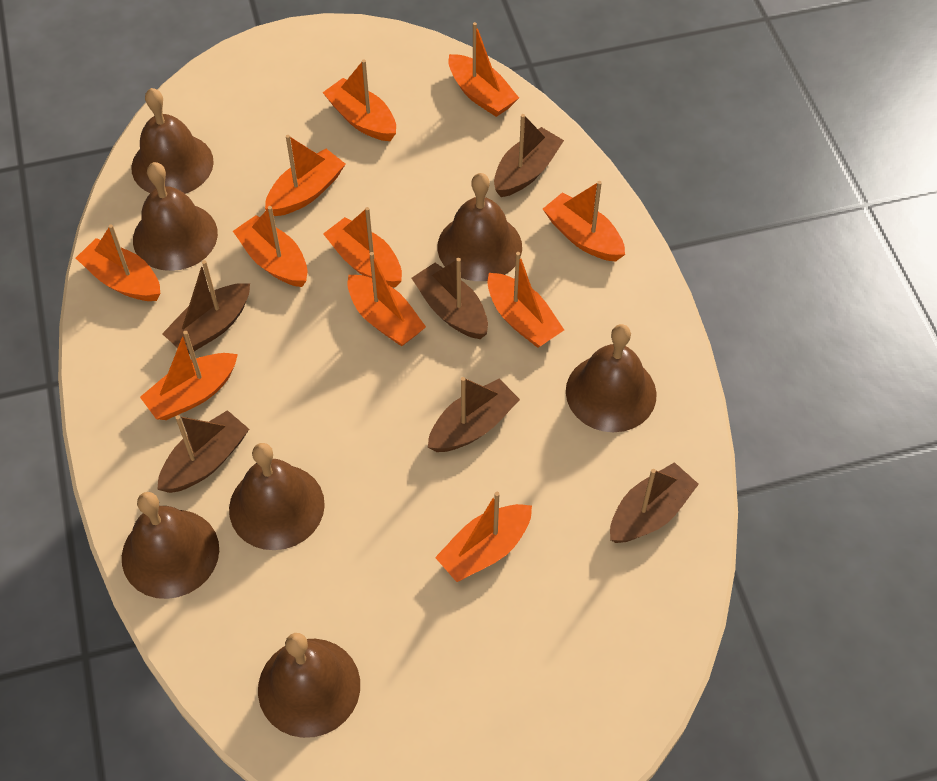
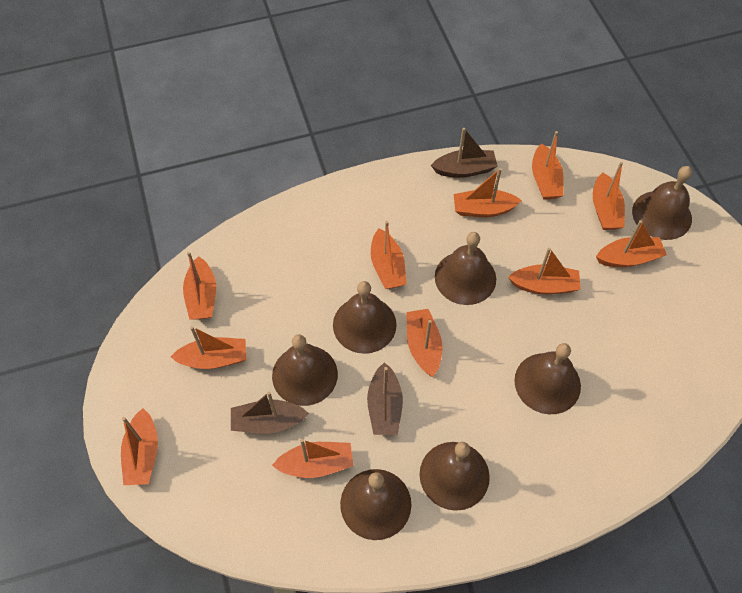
brown boat: 6 -> 3

